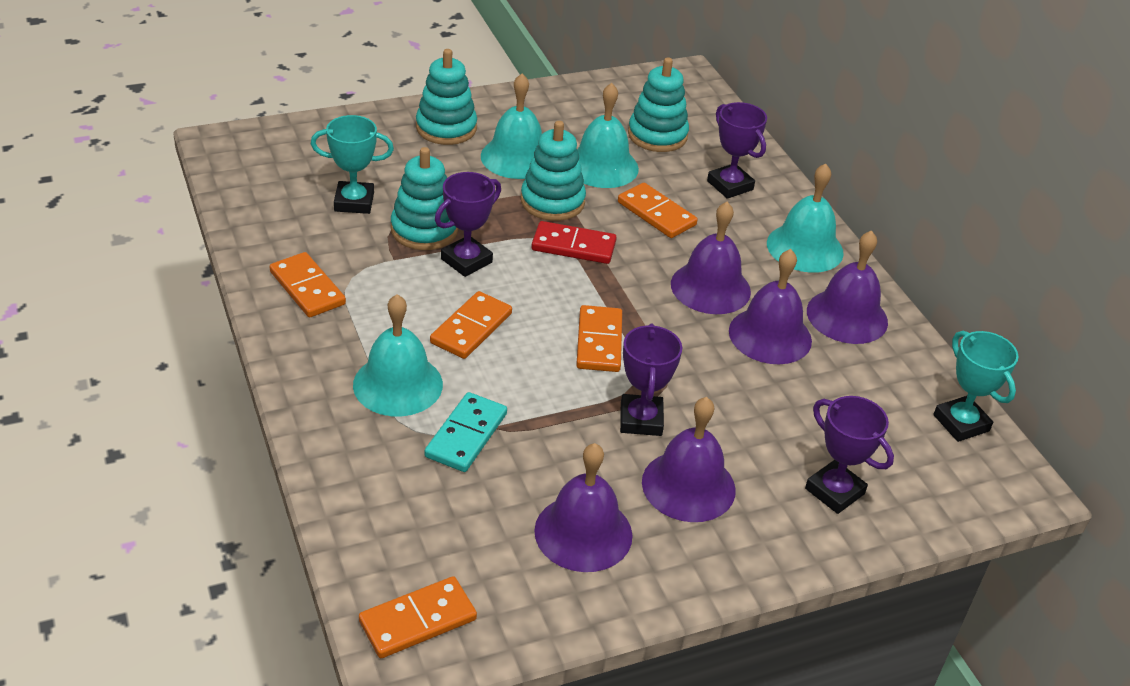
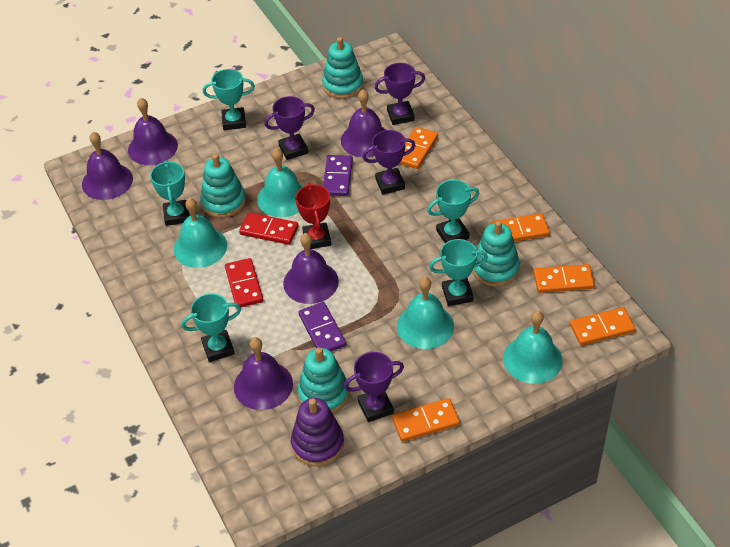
purple domino: 0 -> 2
purple stacking toy: 0 -> 1
red domino: 1 -> 2
red trophy: 0 -> 1
turquoise domino: 1 -> 0
turquoise trophy: 2 -> 5

